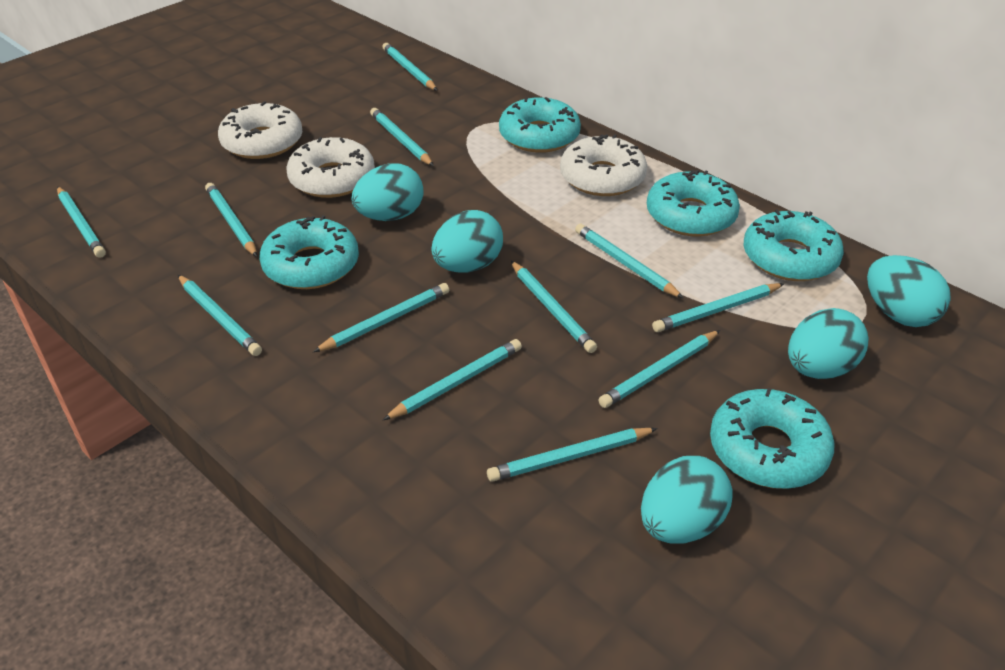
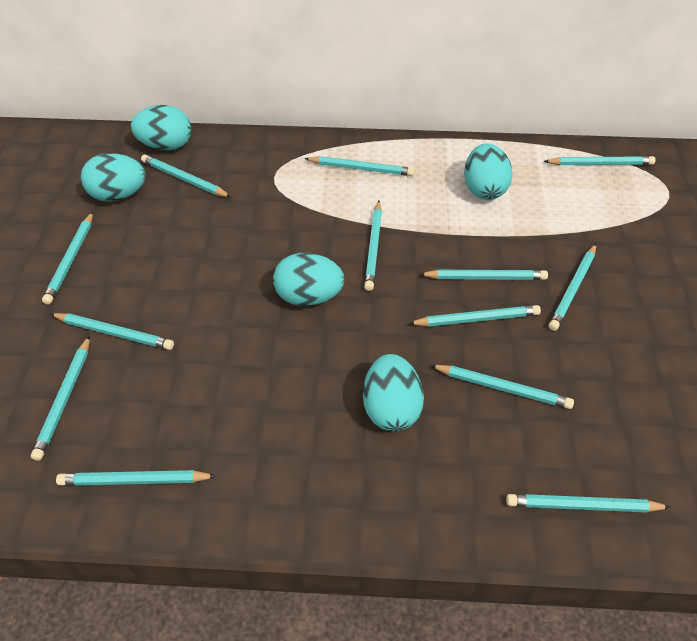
turquoise donut: 5 -> 0
turquoise pencil: 12 -> 13
white donut: 3 -> 0

